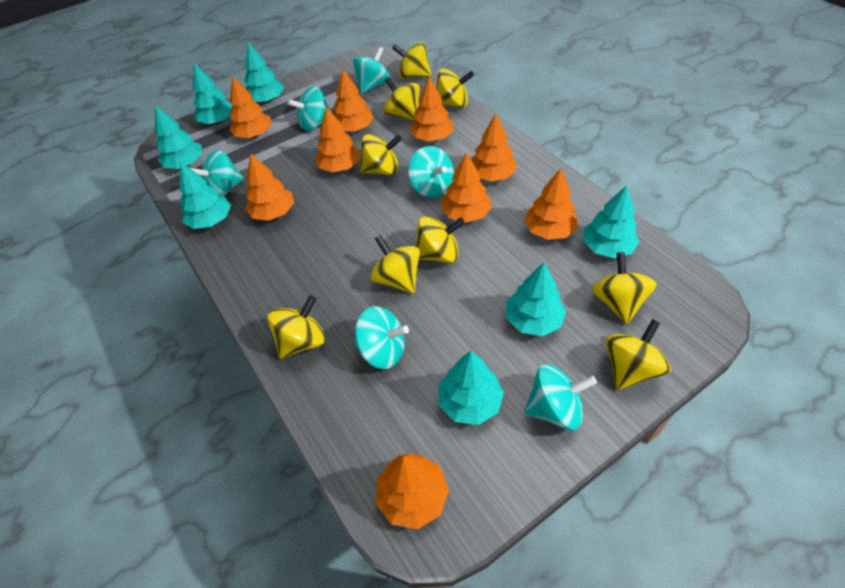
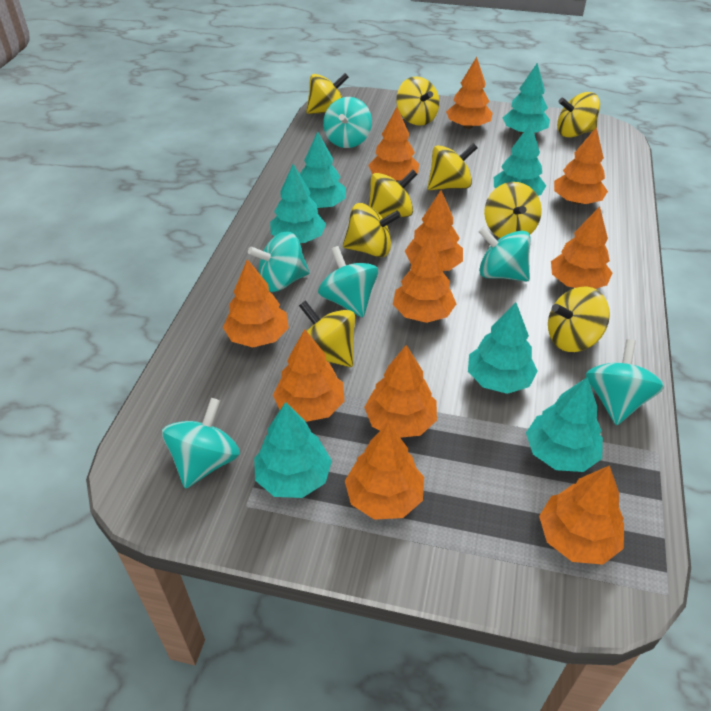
orange tree: 9 -> 11

